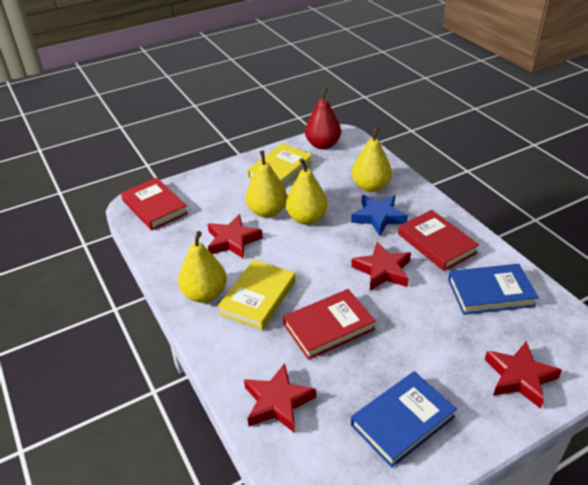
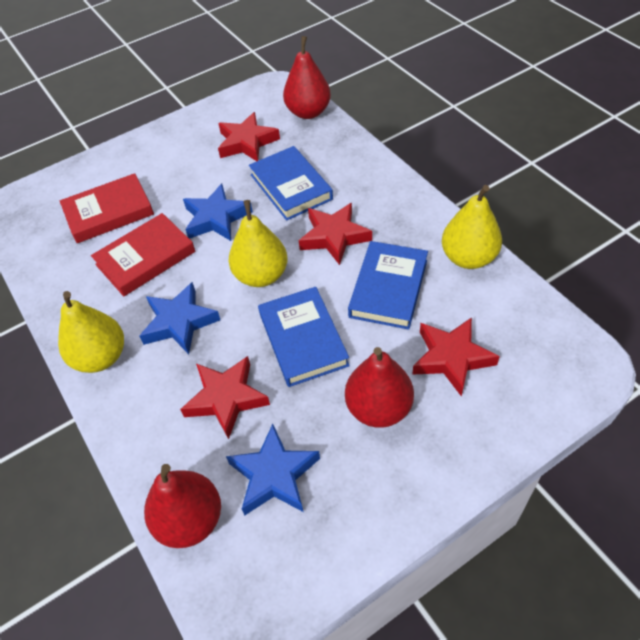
blue book: 2 -> 3
blue star: 1 -> 3
red book: 3 -> 2
red pear: 1 -> 3
yellow book: 2 -> 0
yellow pear: 4 -> 3

